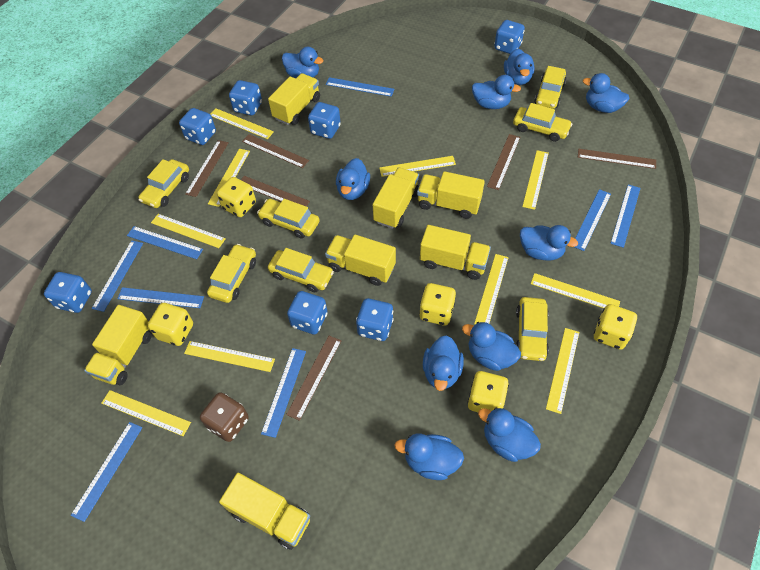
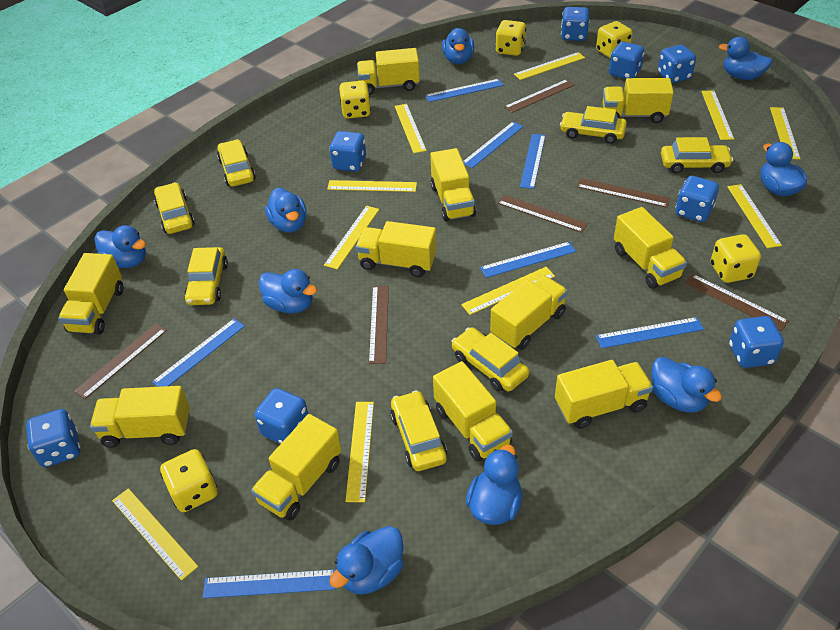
blue dice: 7 -> 8
blue duck: 10 -> 9
blue ruler: 8 -> 7
brown dice: 1 -> 0
yellow truck: 7 -> 11

